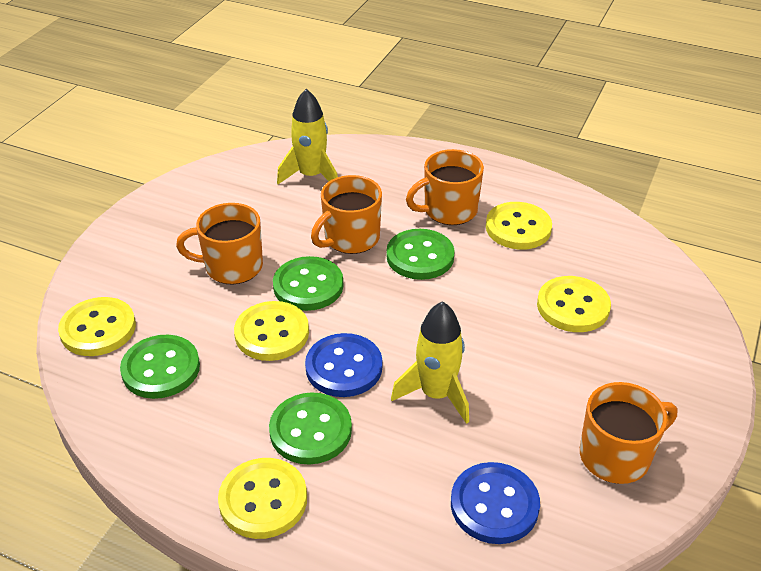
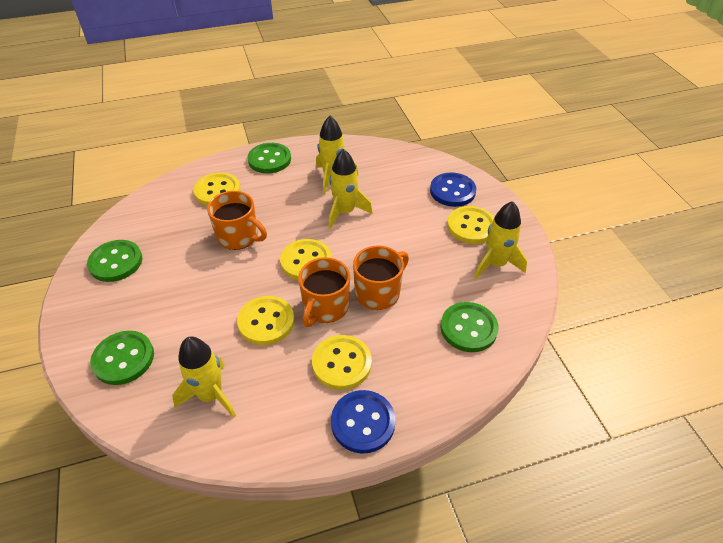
orange mug: 4 -> 3
yellow rocket: 2 -> 4

